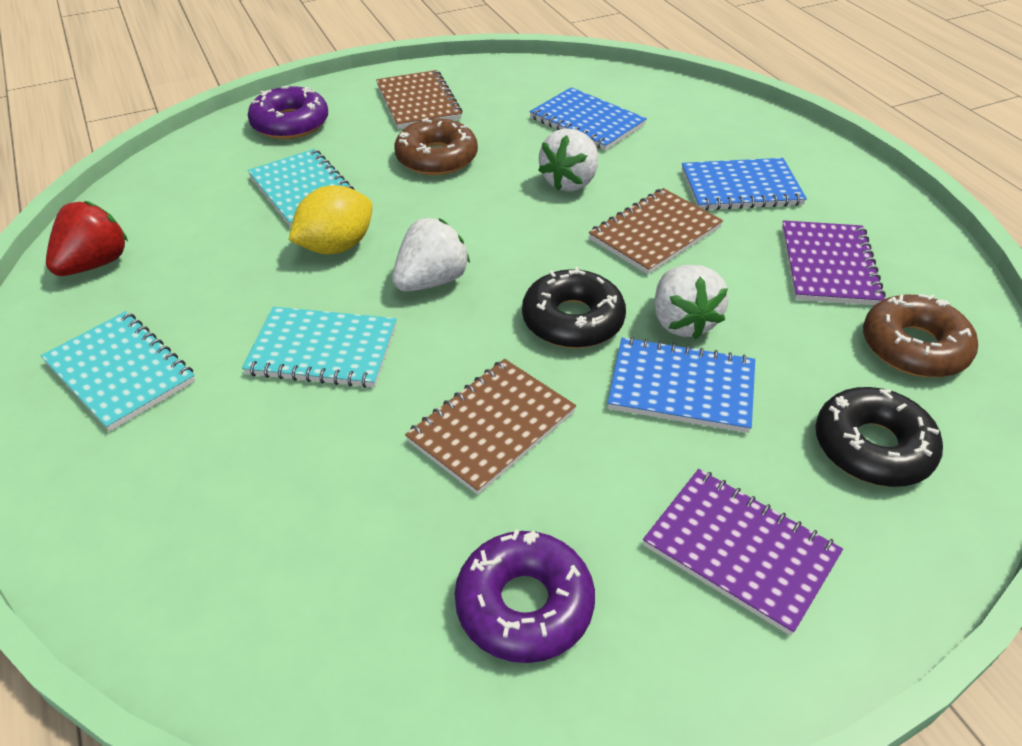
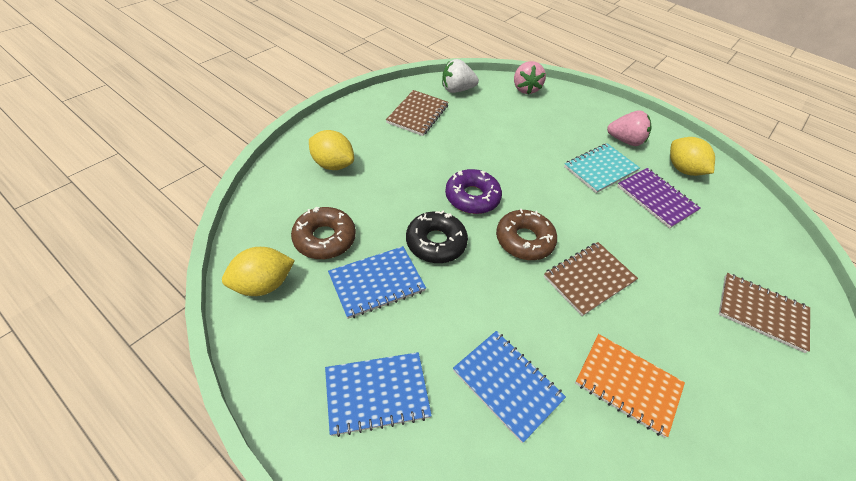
black donut: 2 -> 1
orange notebook: 0 -> 1
pink strawberry: 0 -> 2
purple donut: 2 -> 1
purple notebook: 2 -> 1
red strawberry: 1 -> 0
turquoise notebook: 3 -> 1
white strawberry: 3 -> 1
yellow lemon: 1 -> 3

